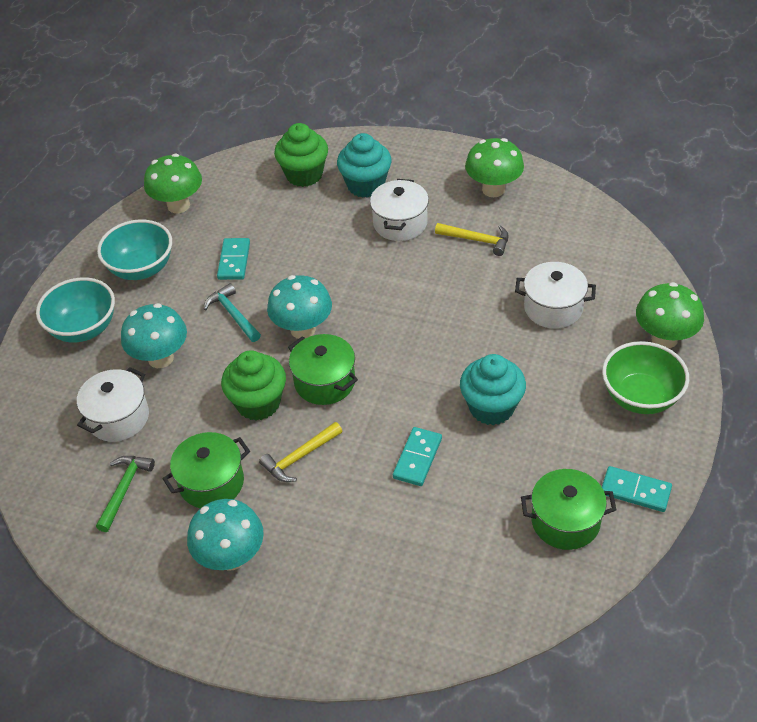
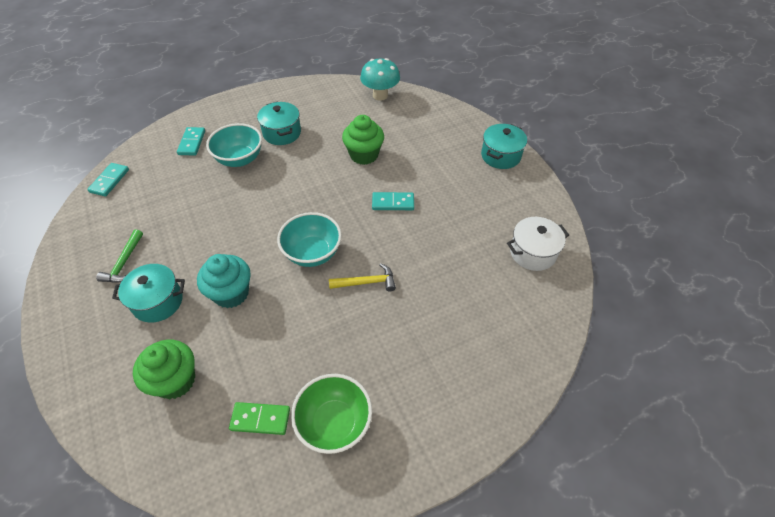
green domino: 0 -> 1
green mushroom: 3 -> 0
green pot: 3 -> 0
turquoise cupcake: 2 -> 1
turquoise hammer: 1 -> 0
turquoise mushroom: 3 -> 1
turquoise pot: 0 -> 3
white pot: 3 -> 1
yellow hammer: 2 -> 1

